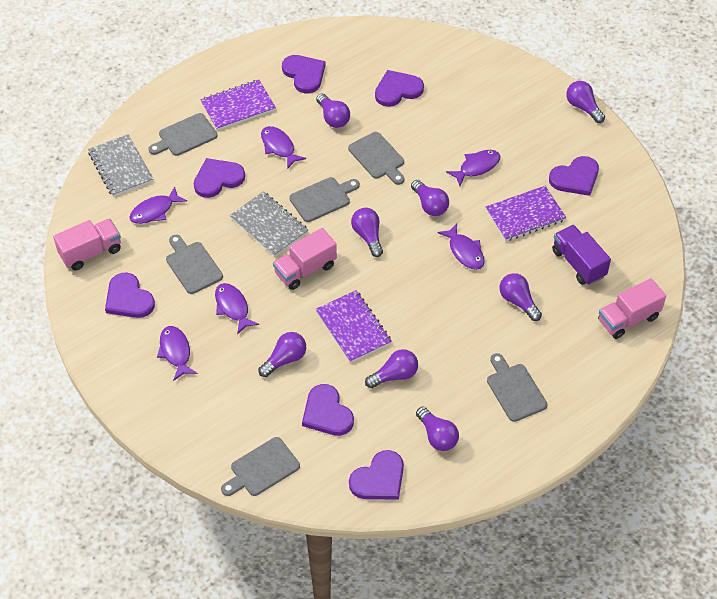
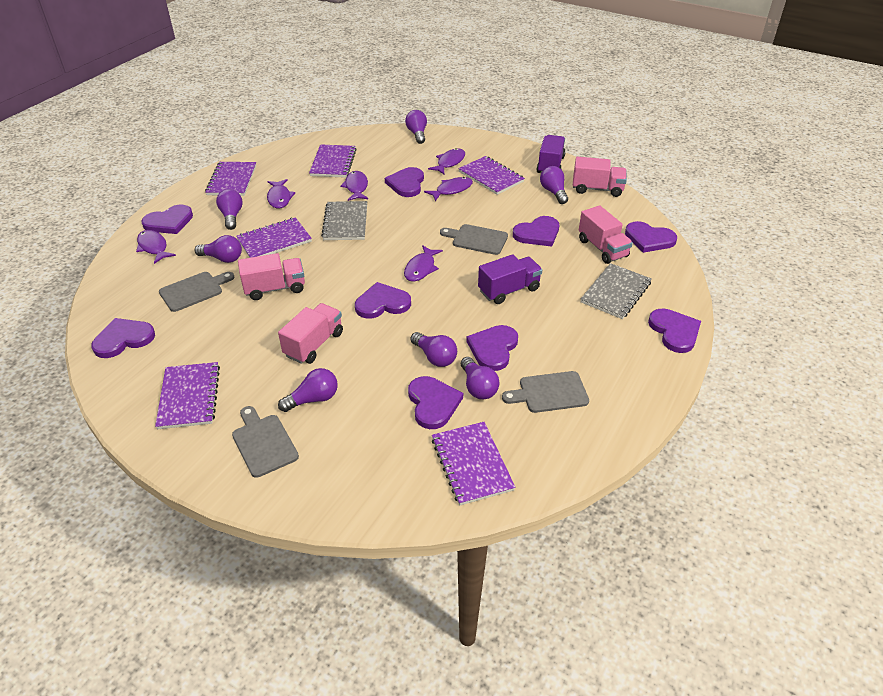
grey cutting board: 6 -> 4
pink truck: 3 -> 4
purple heart: 7 -> 9
purple light bulb: 8 -> 7
purple notebook: 3 -> 6
purple truck: 1 -> 2

